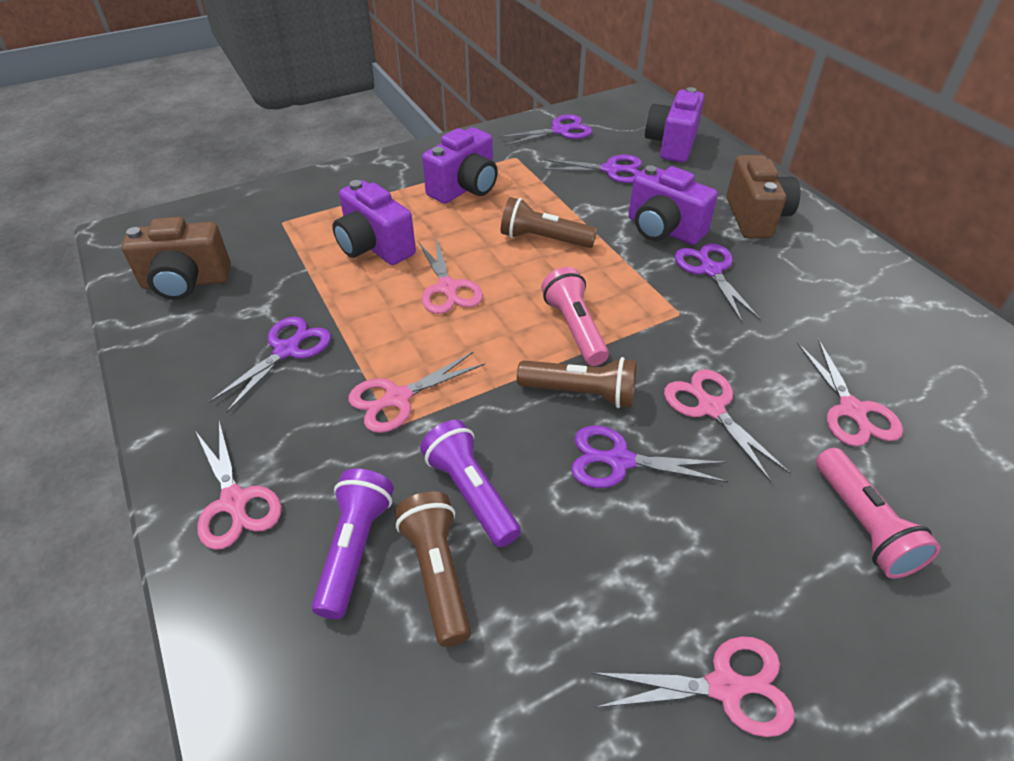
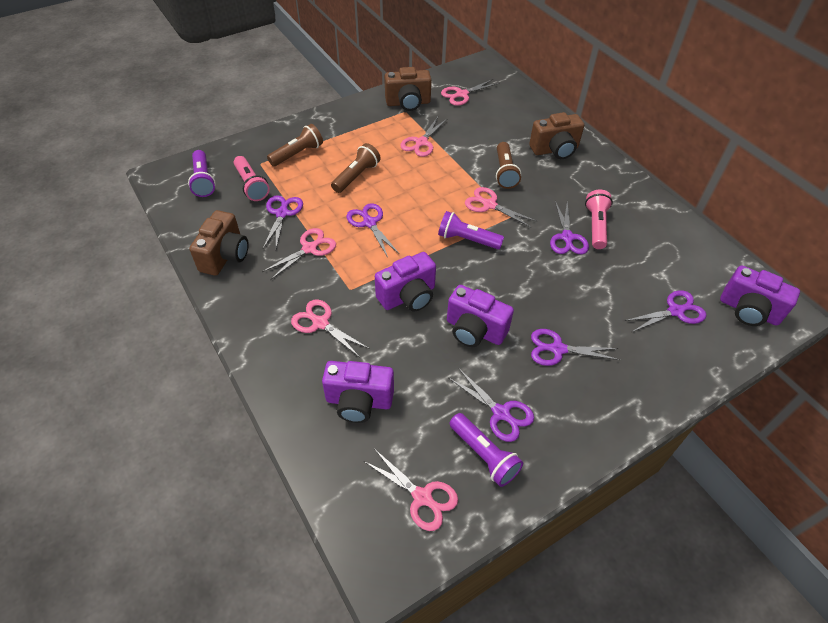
brown camera: 2 -> 3
purple flashlight: 2 -> 3
purple scissors: 5 -> 6

